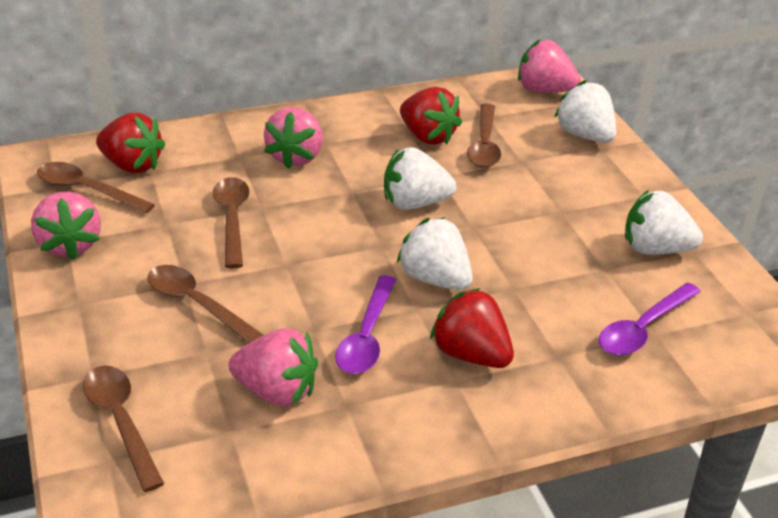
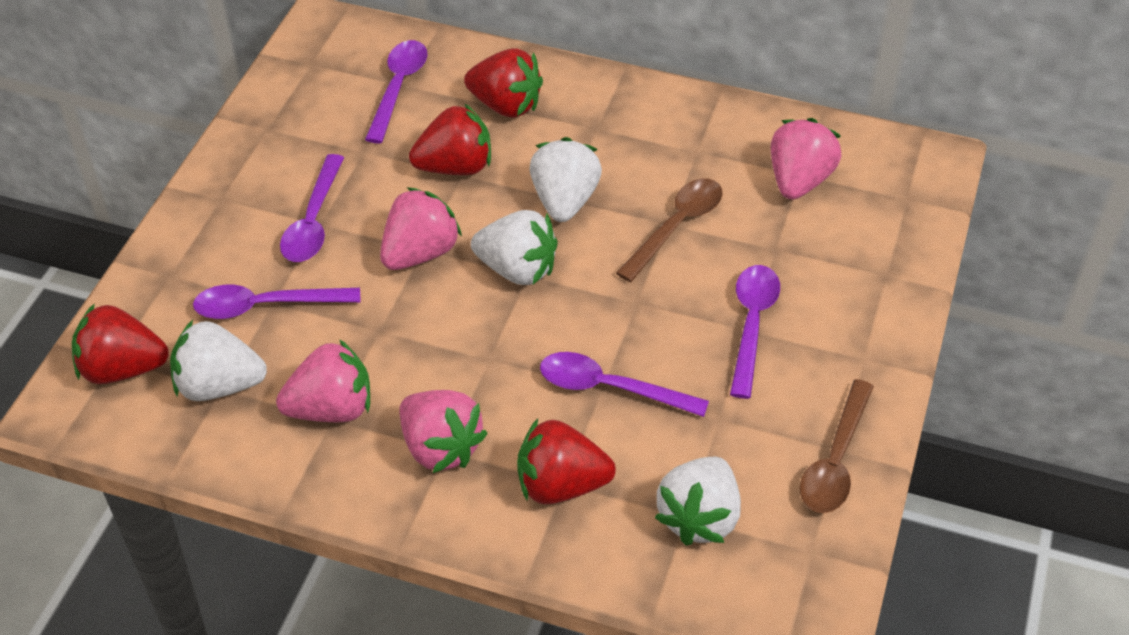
brown spoon: 5 -> 2
purple spoon: 2 -> 5
red strawberry: 3 -> 4

